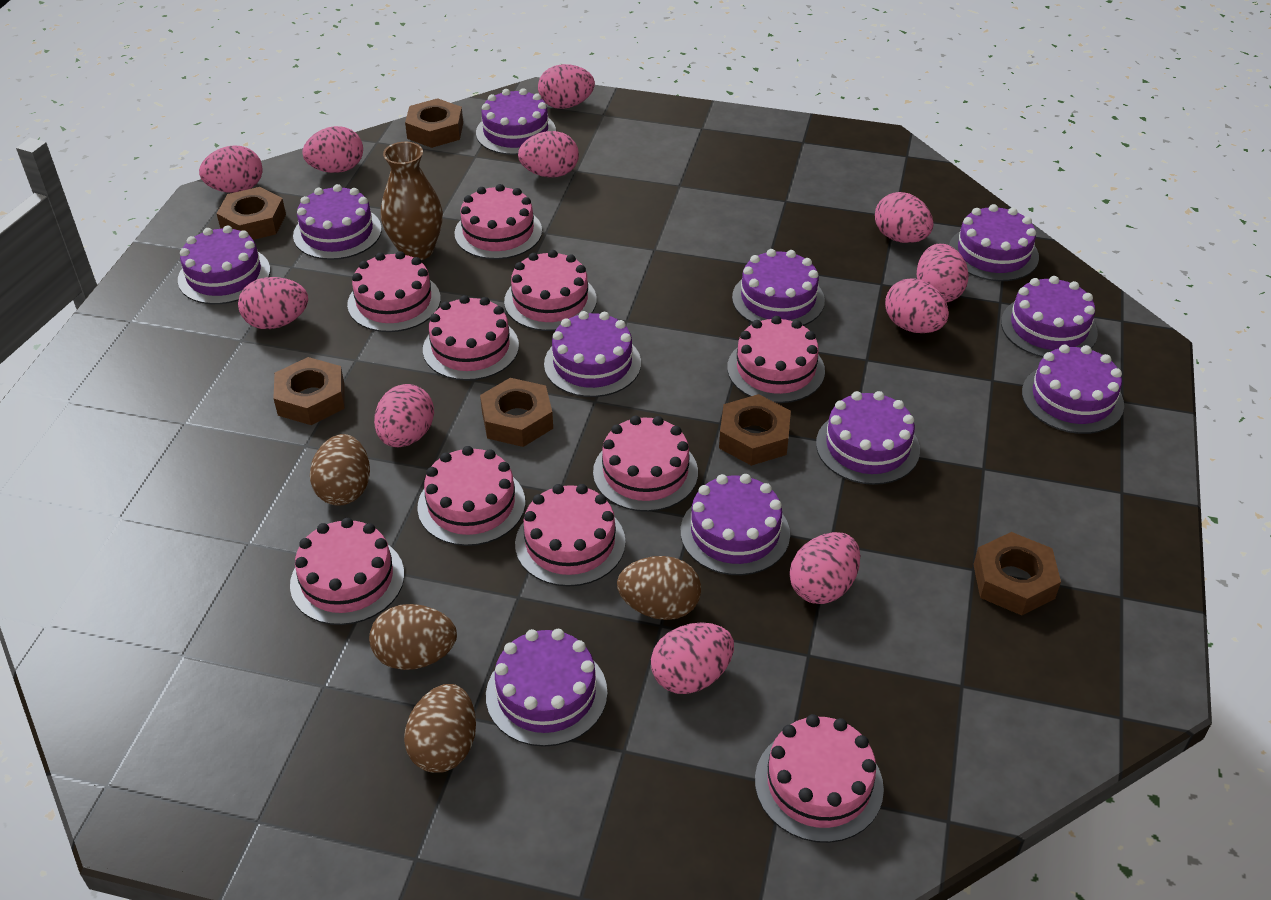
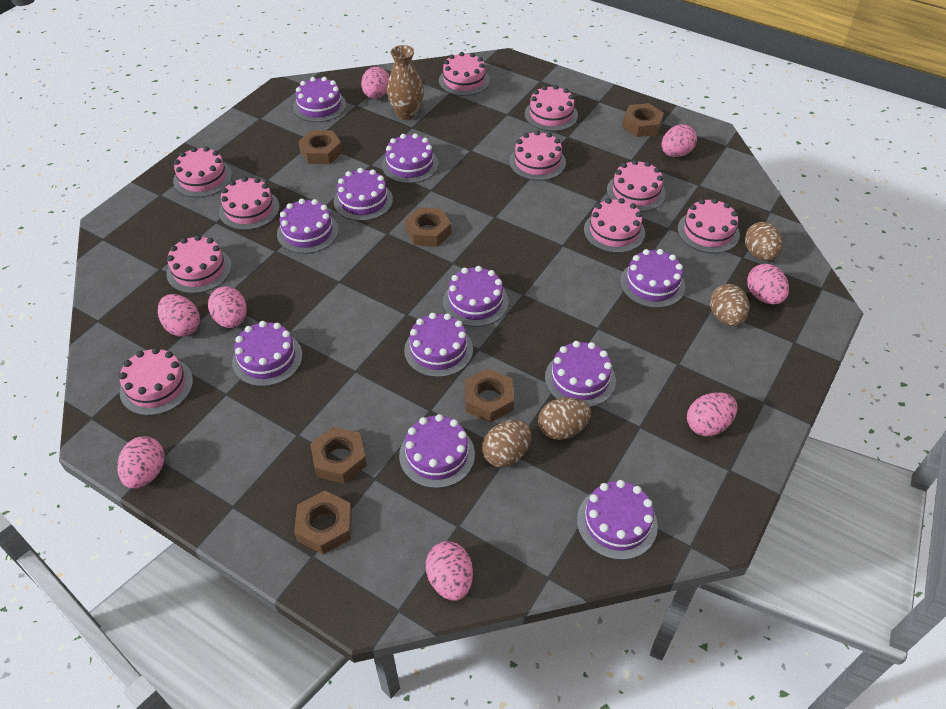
pink egg: 11 -> 8

